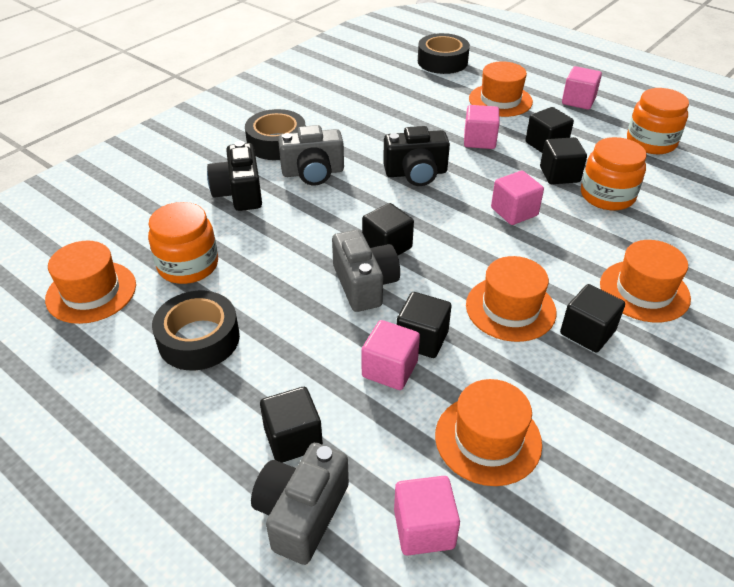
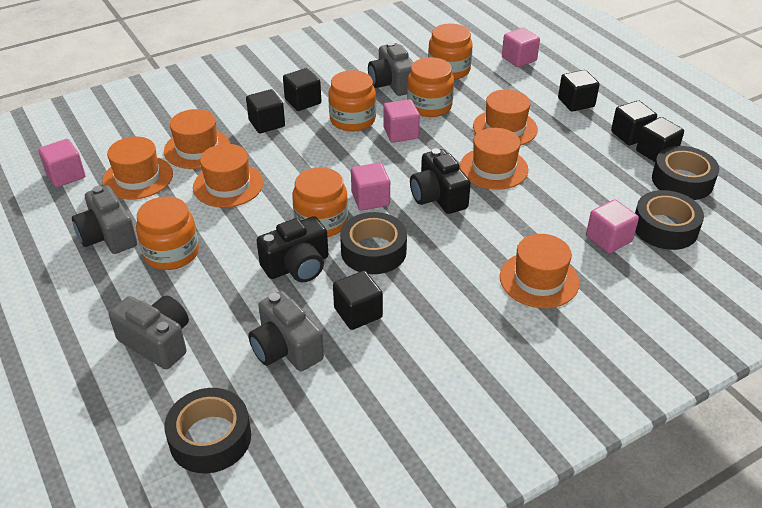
black tape: 3 -> 4
grey camera: 3 -> 4
orange hat: 5 -> 6
orange jar: 3 -> 5

